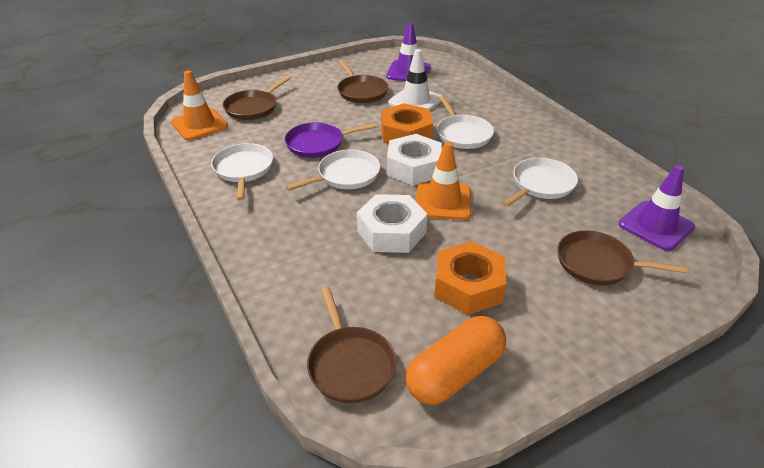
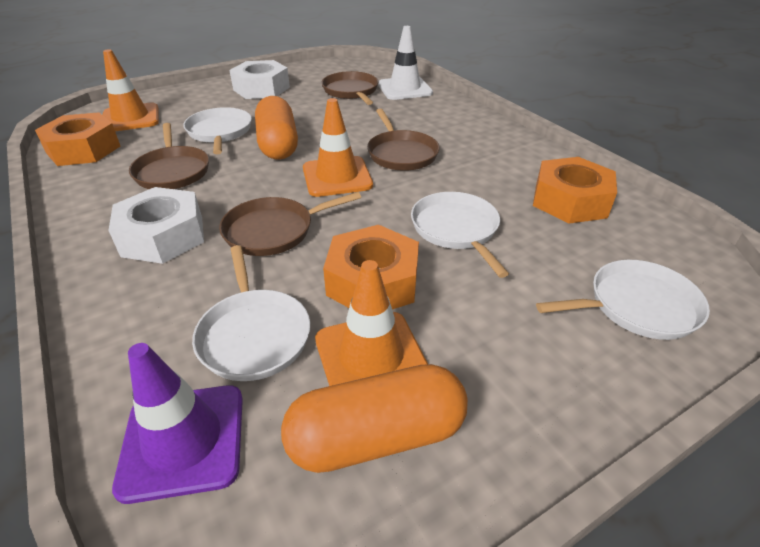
orange capsule: 1 -> 2
orange nut: 2 -> 3
orange traffic cone: 2 -> 3
purple pan: 1 -> 0
purple traffic cone: 2 -> 1

